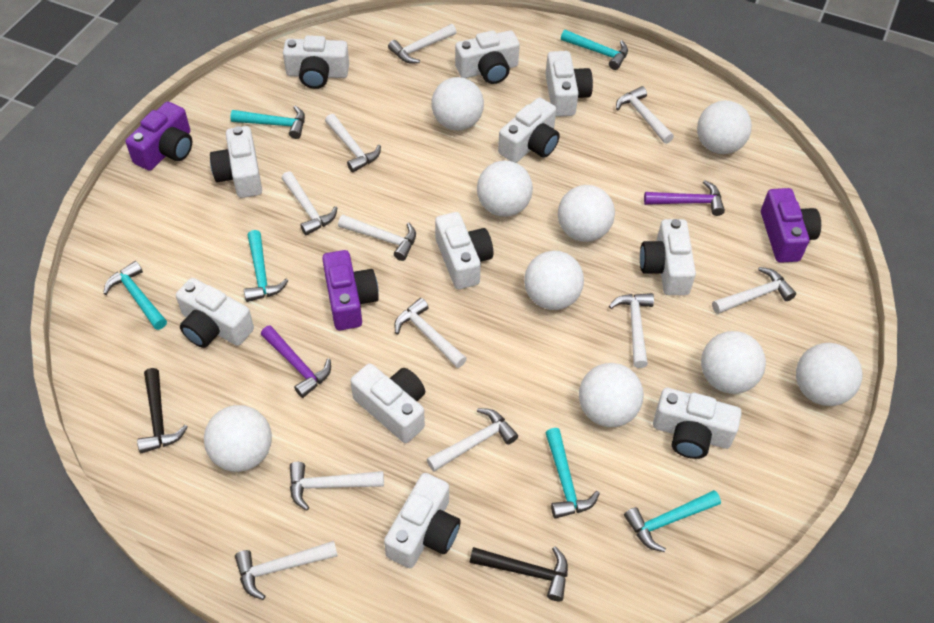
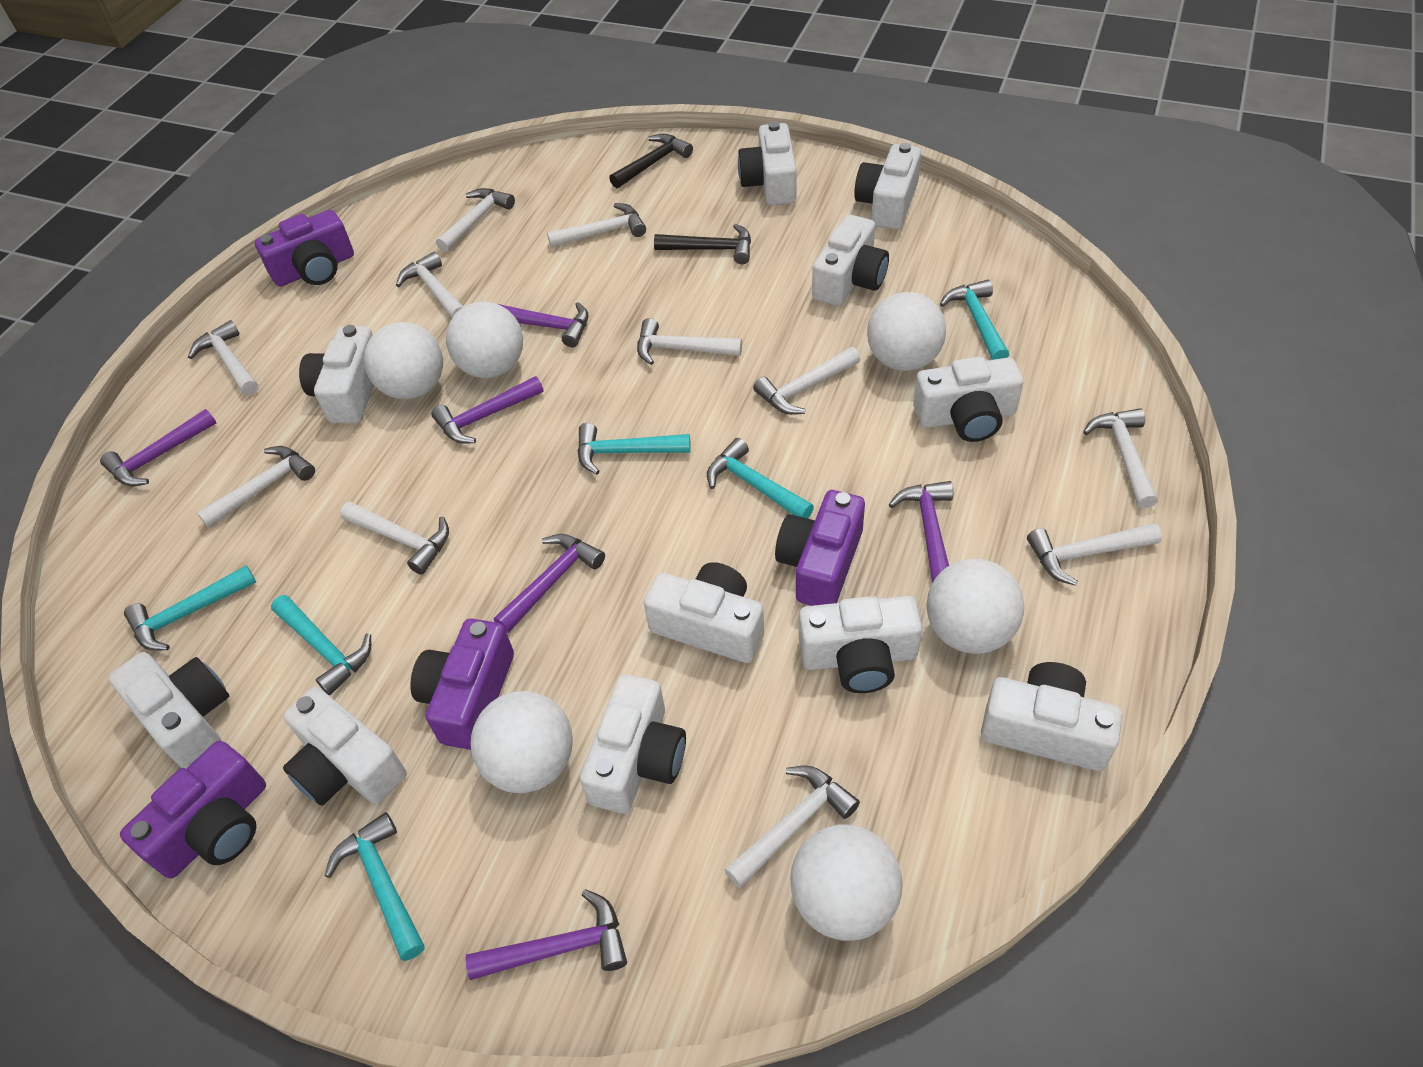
purple camera: 3 -> 4
purple hammer: 2 -> 6
white ball: 9 -> 6

